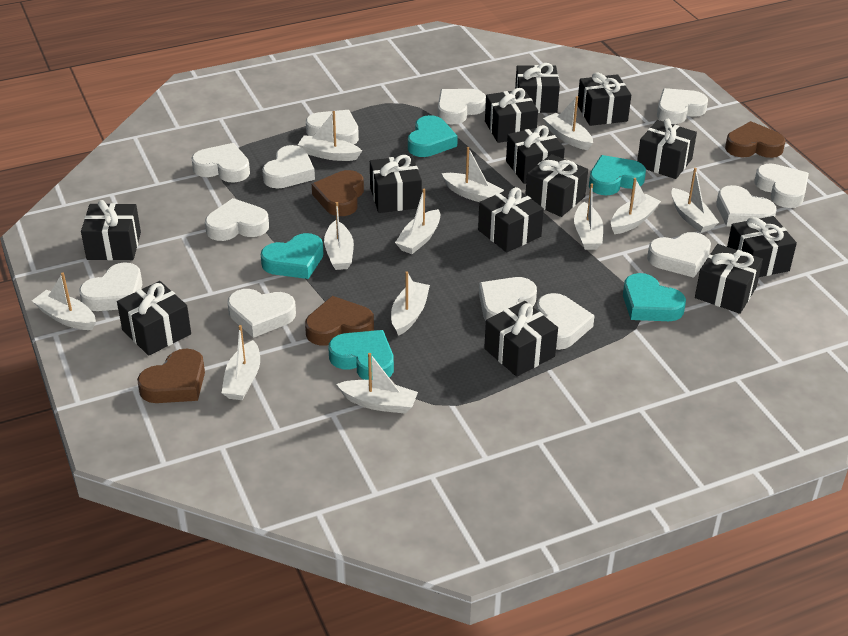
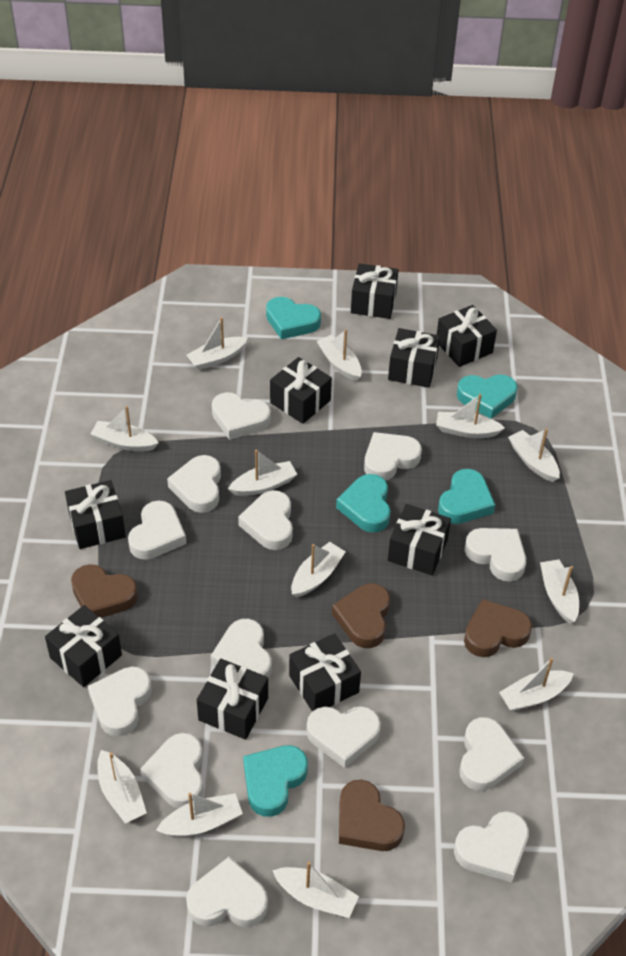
black gift: 13 -> 9

